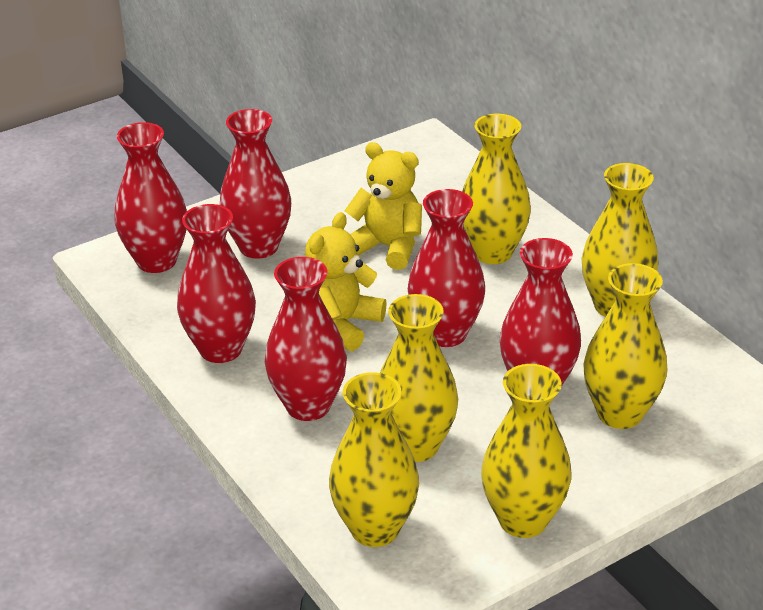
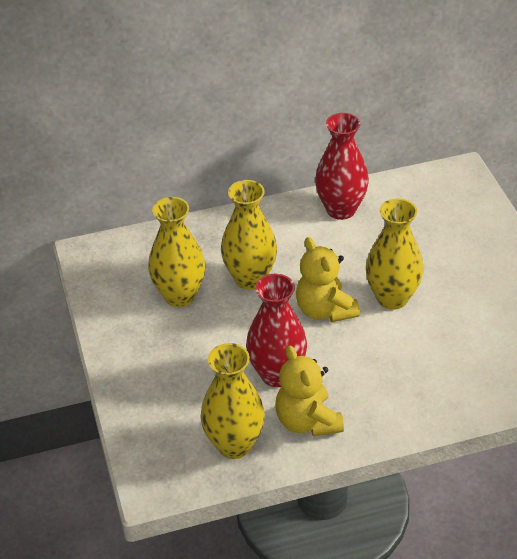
red vase: 6 -> 2
yellow vase: 6 -> 4

